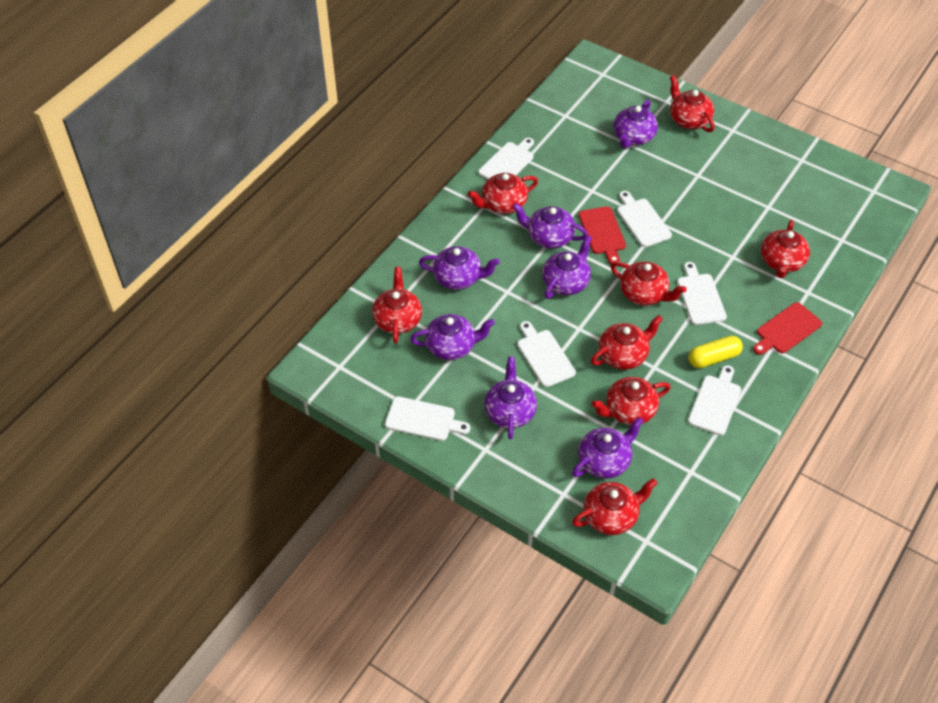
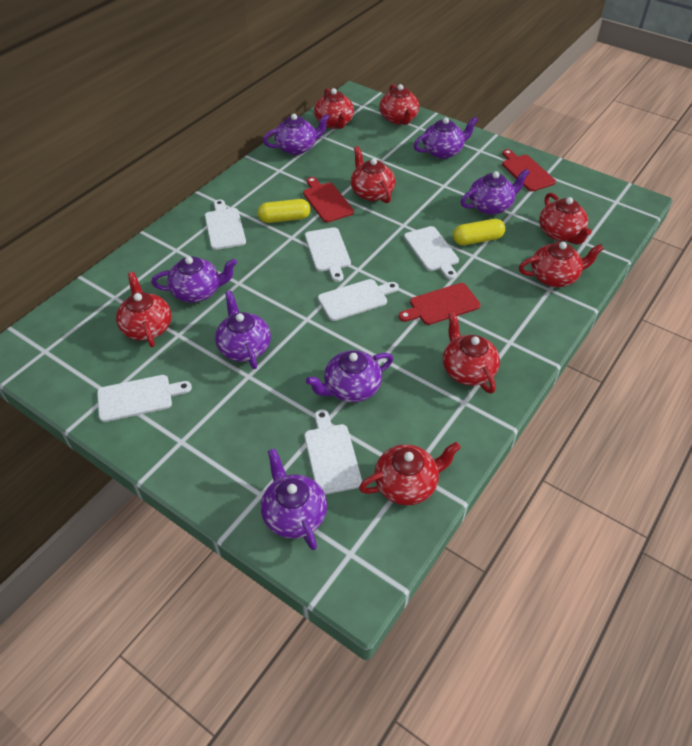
red cutting board: 2 -> 3
yellow capsule: 1 -> 2

